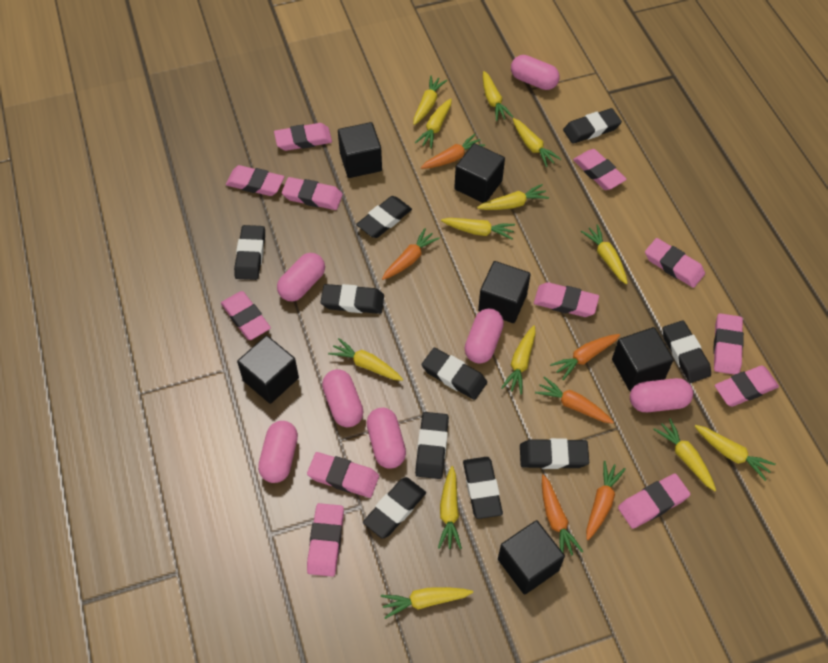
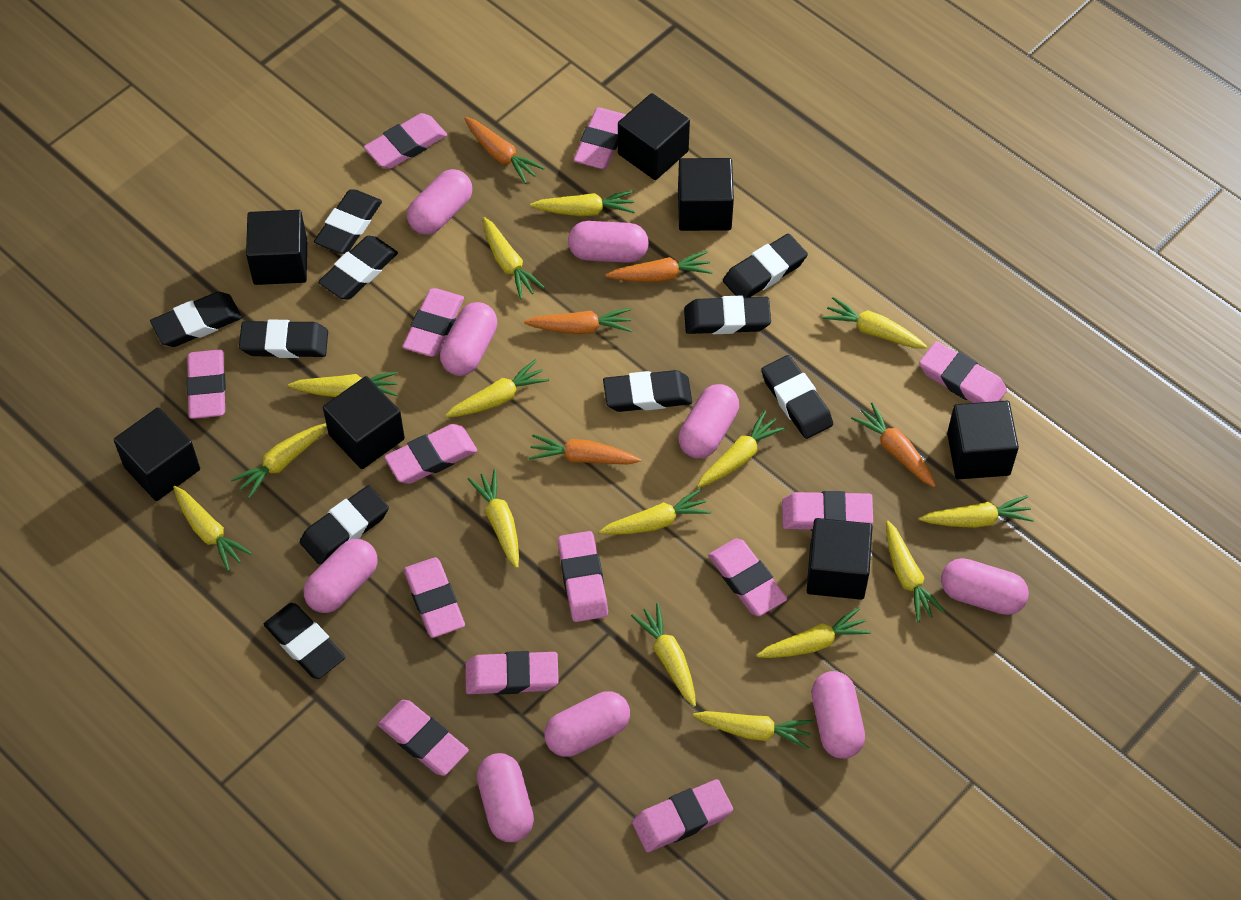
black cube: 6 -> 7
orange carrot: 6 -> 5
pink capsule: 7 -> 9
pink eraser: 12 -> 13
yellow carrot: 13 -> 15

